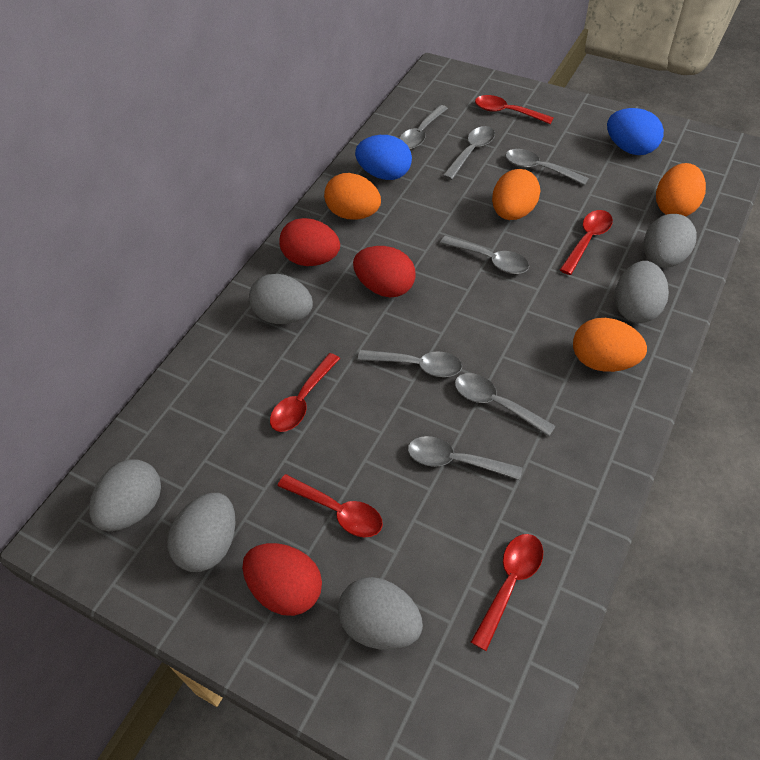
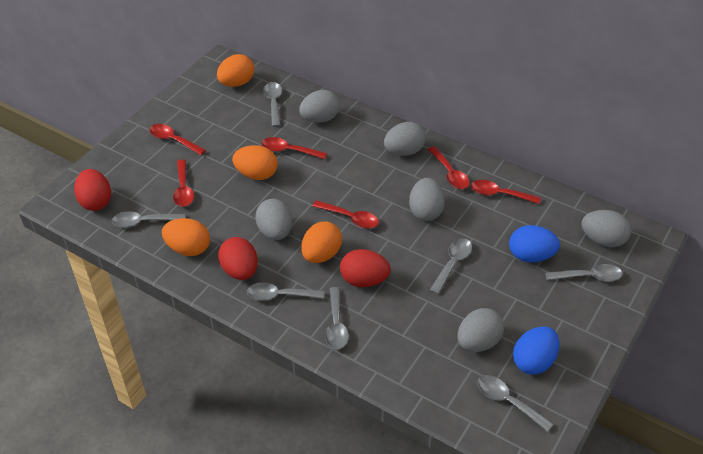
red spoon: 5 -> 6

